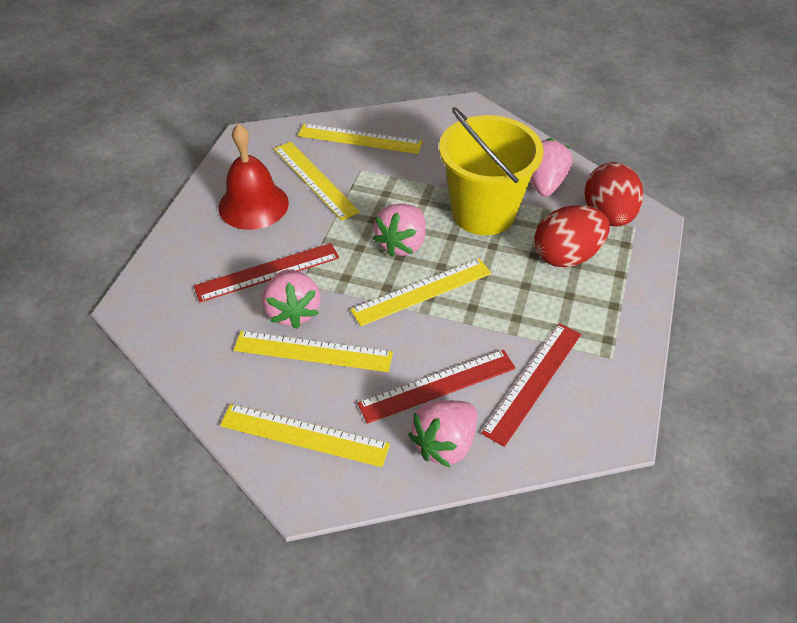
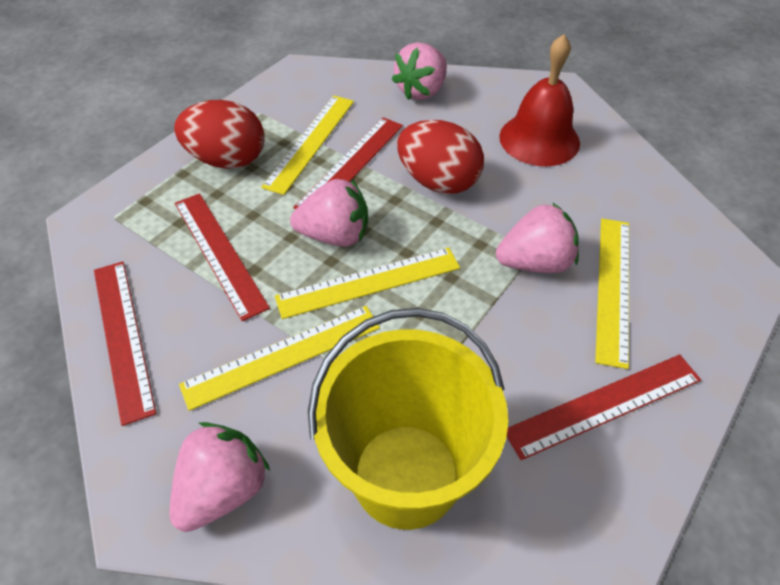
red ruler: 3 -> 4
yellow ruler: 5 -> 4

